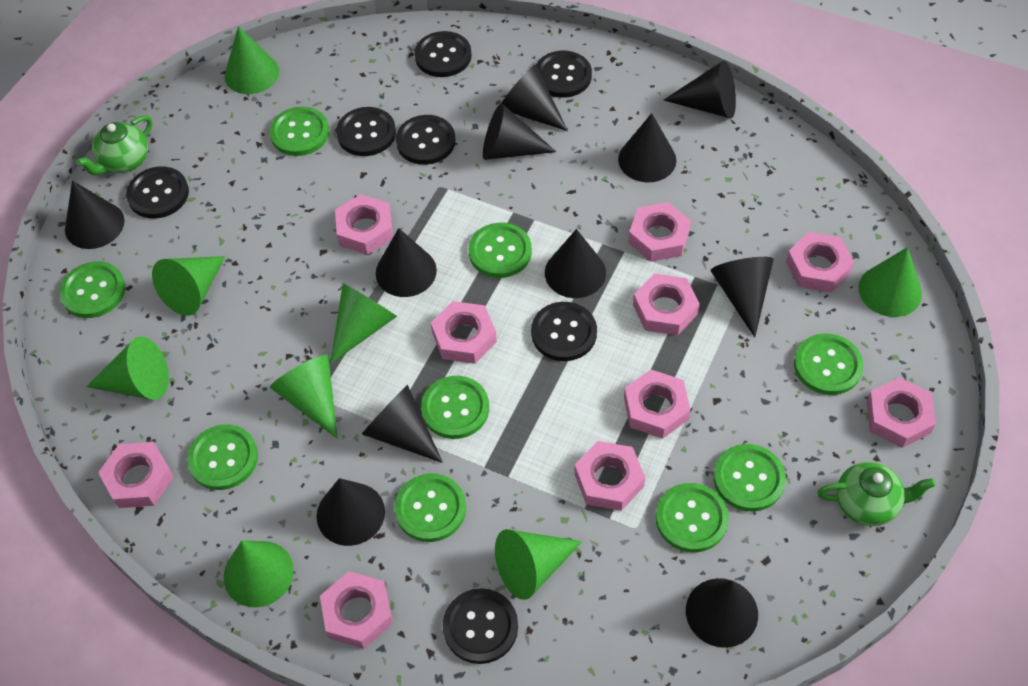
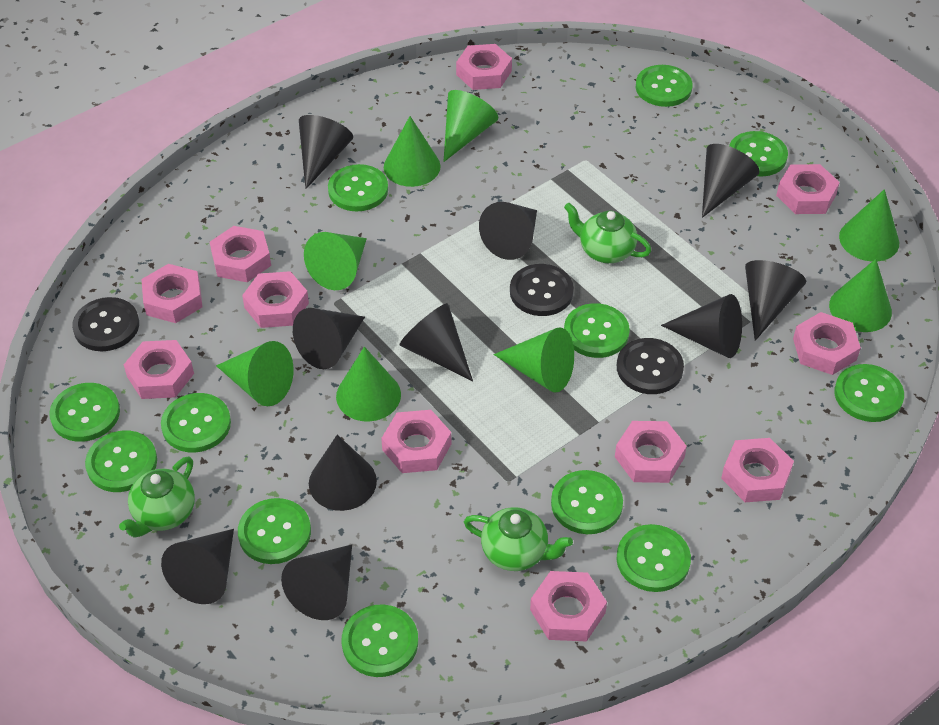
black button: 7 -> 3
black cone: 11 -> 10
green button: 9 -> 12
green teapot: 2 -> 3
pink nut: 10 -> 11

